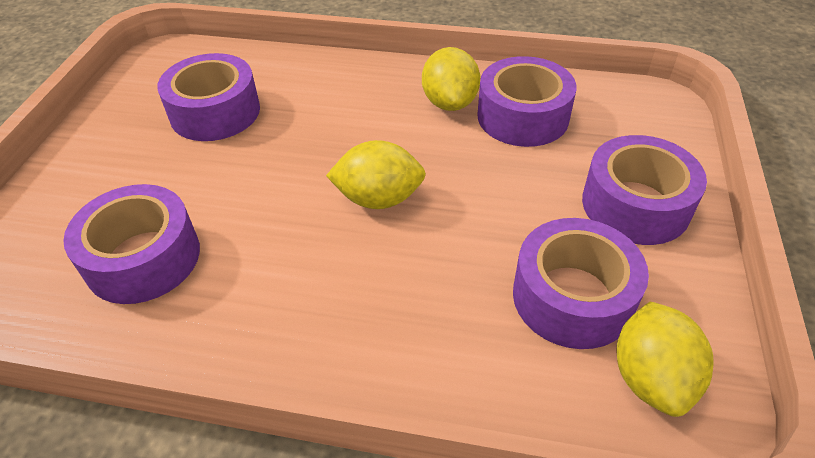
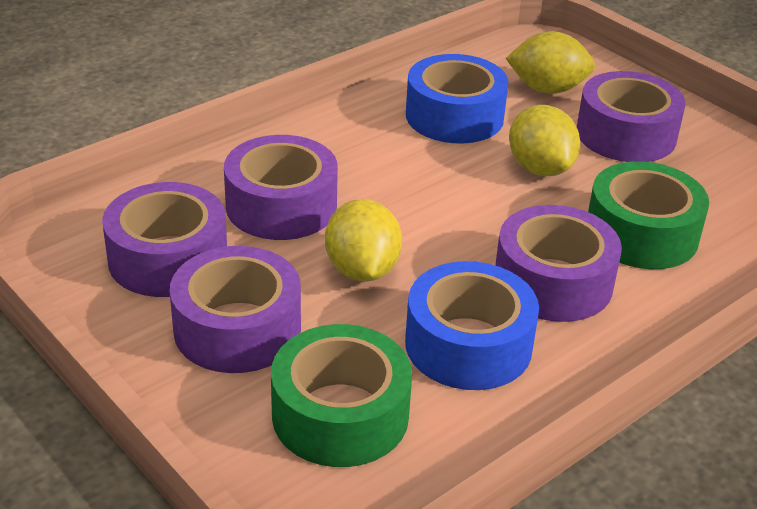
blue tape: 0 -> 2
green tape: 0 -> 2

